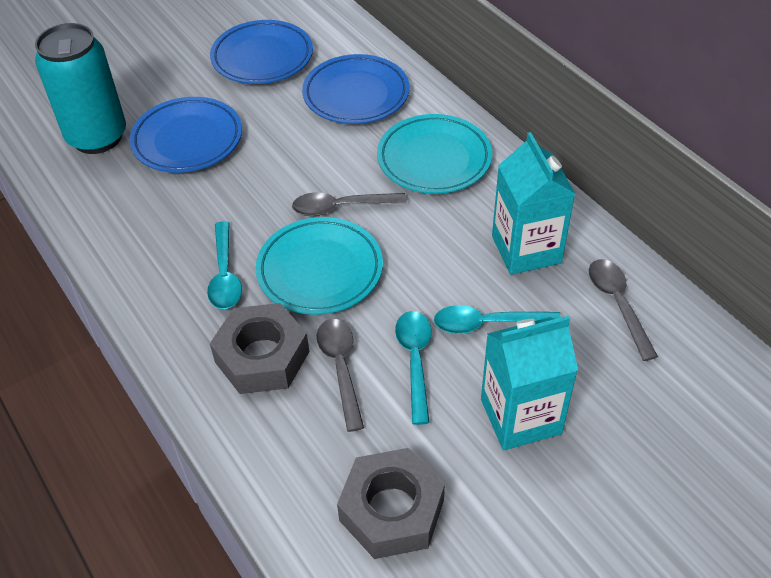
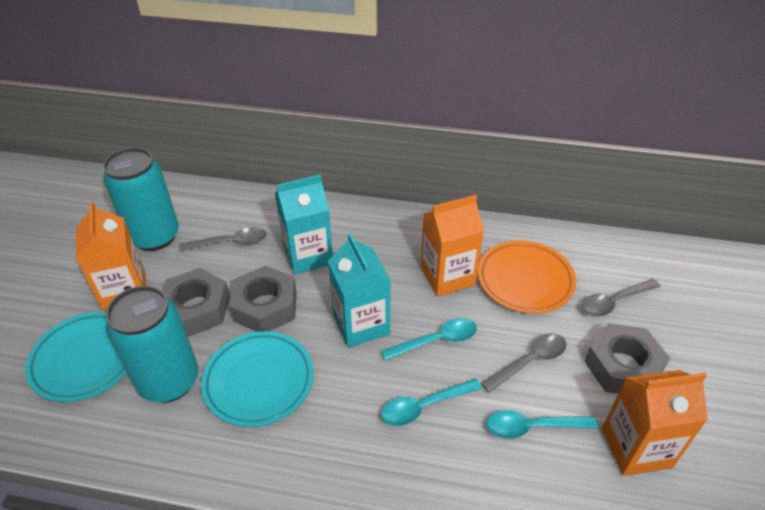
blue plate: 3 -> 0
grey nut: 2 -> 3
orange carton: 0 -> 3
orange plate: 0 -> 1
turquoise can: 1 -> 2

